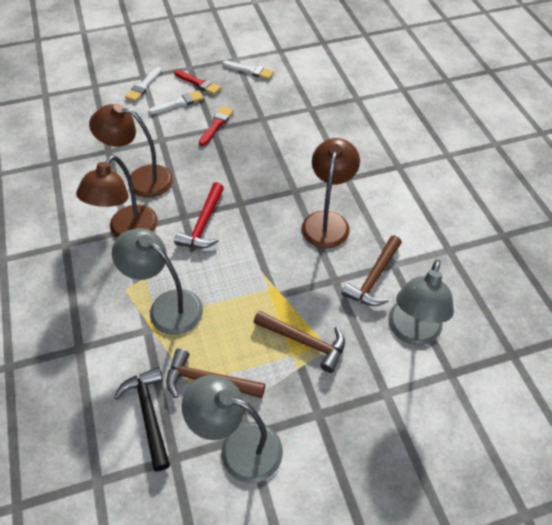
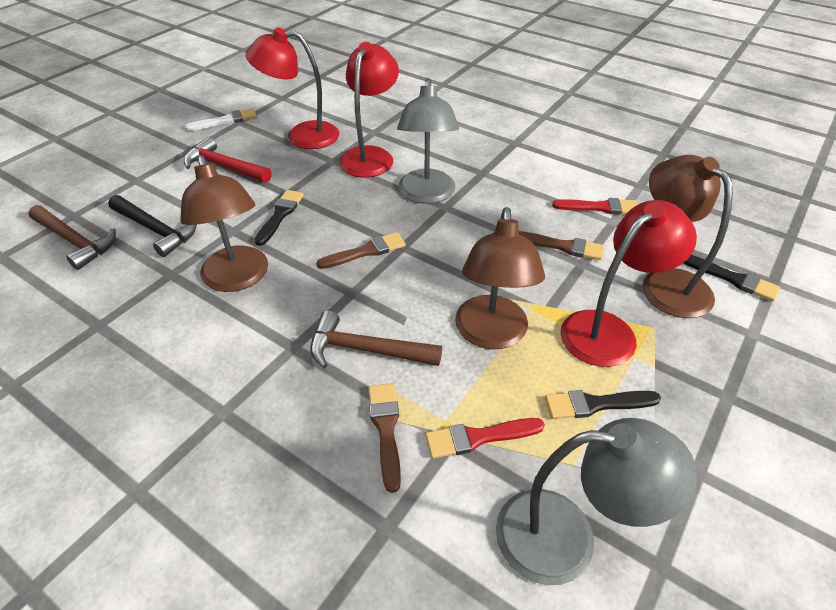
black brush: 0 -> 3
brown brush: 0 -> 3
brown hammer: 3 -> 2
grey lamp: 3 -> 2
red lamp: 0 -> 3
white brush: 3 -> 1

